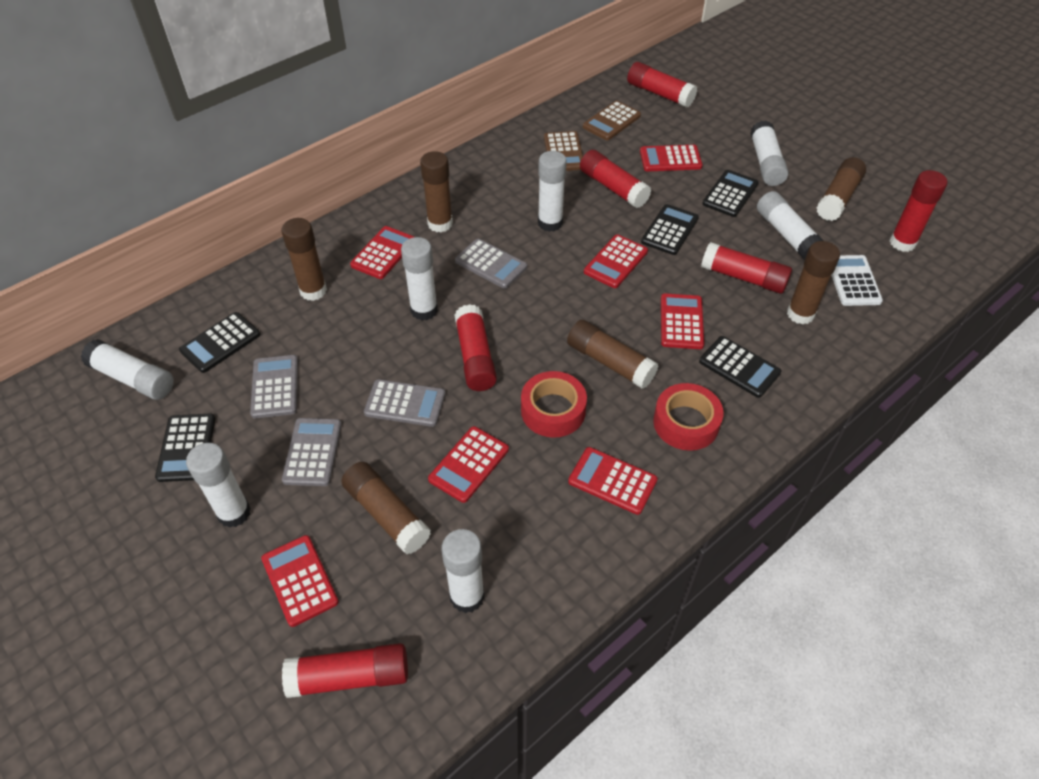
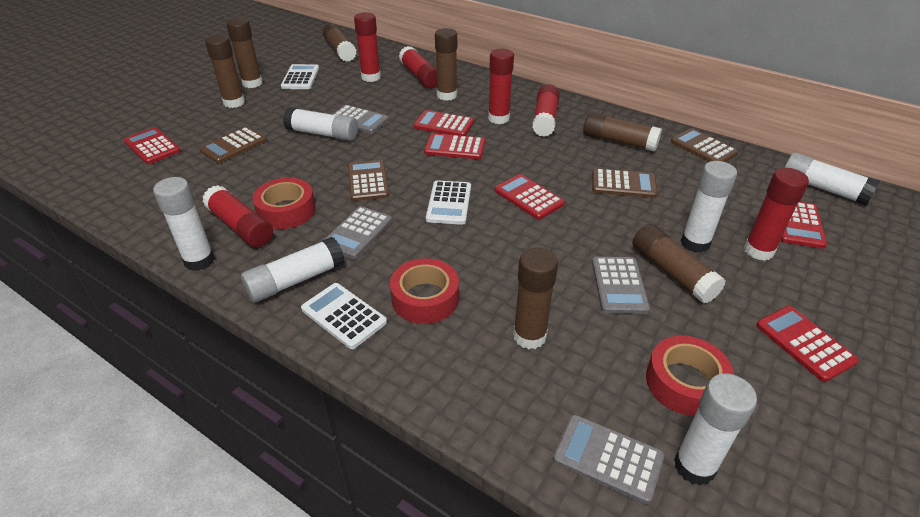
black calculator: 5 -> 0
brown calculator: 2 -> 4
brown glue stick: 6 -> 7
red calculator: 7 -> 6
red tape: 2 -> 3
white calculator: 1 -> 3
white glue stick: 7 -> 6

